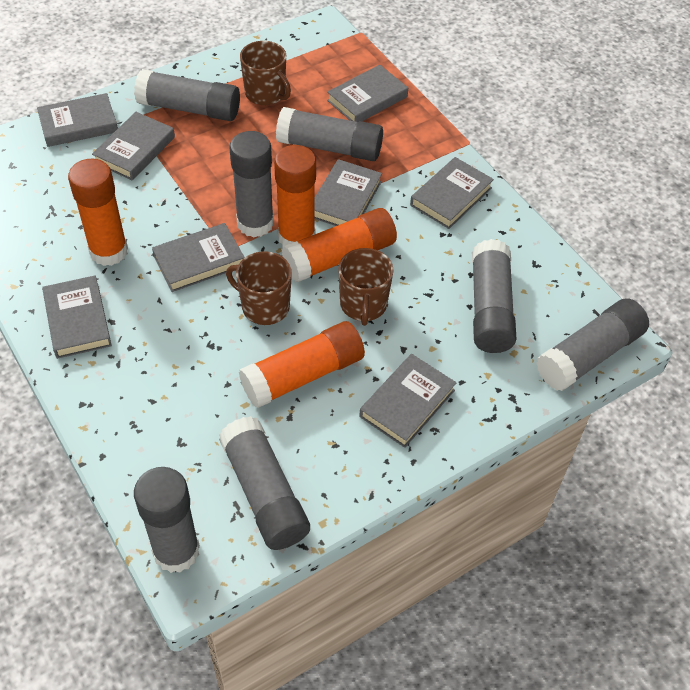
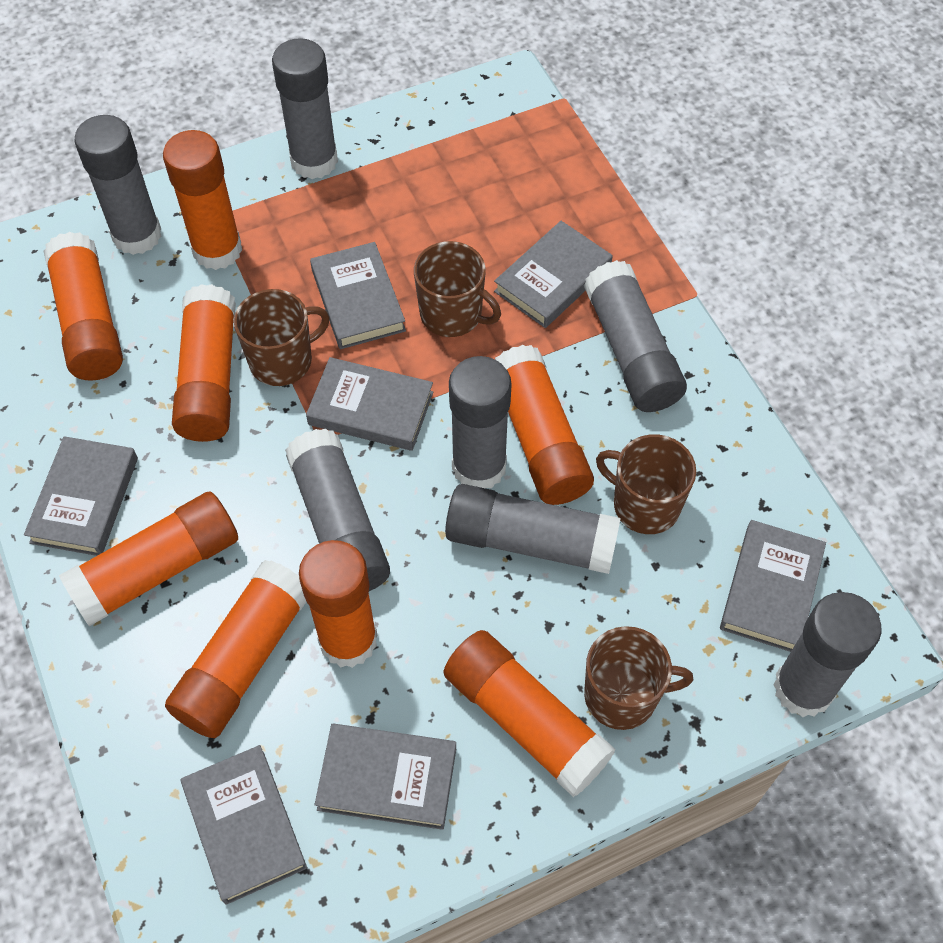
brown mug: 3 -> 4
grey book: 8 -> 7
orange glue stick: 4 -> 8

